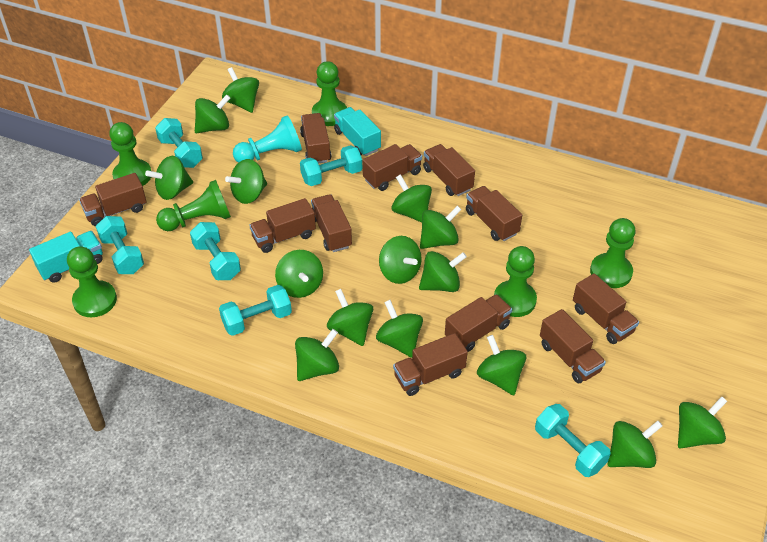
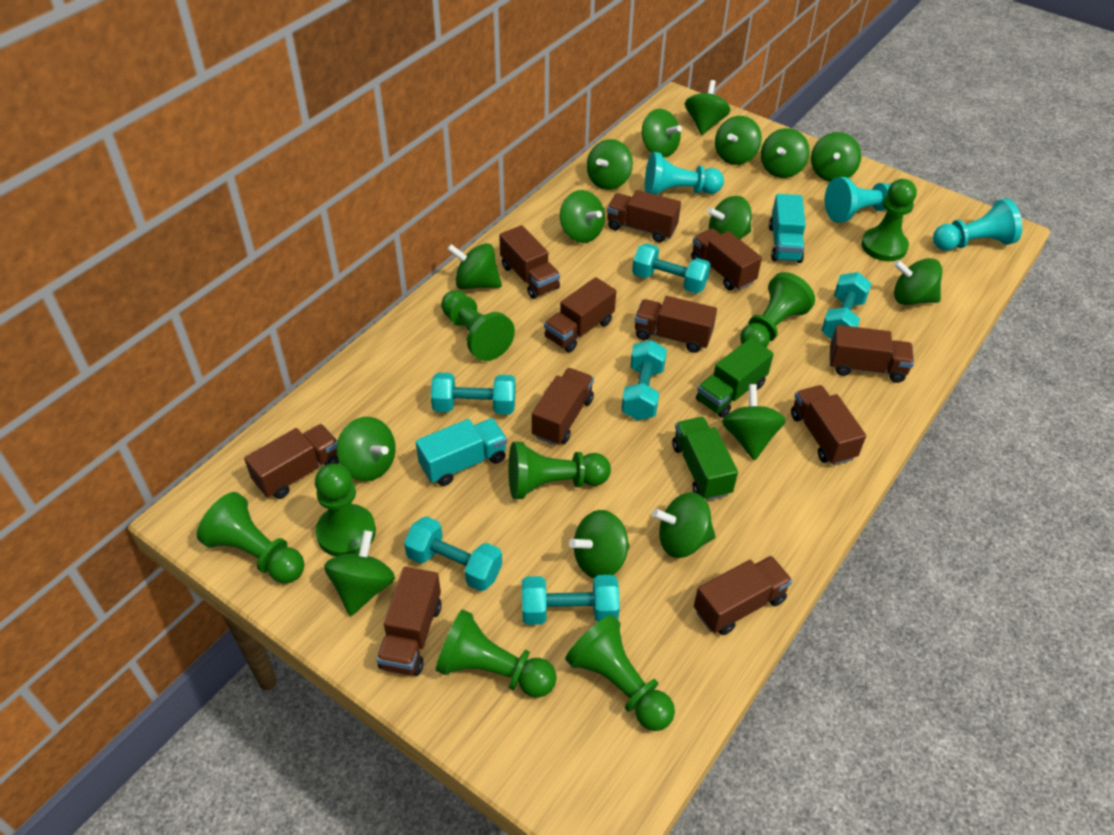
green pawn: 6 -> 8
green truck: 0 -> 2
turquoise pawn: 1 -> 3

